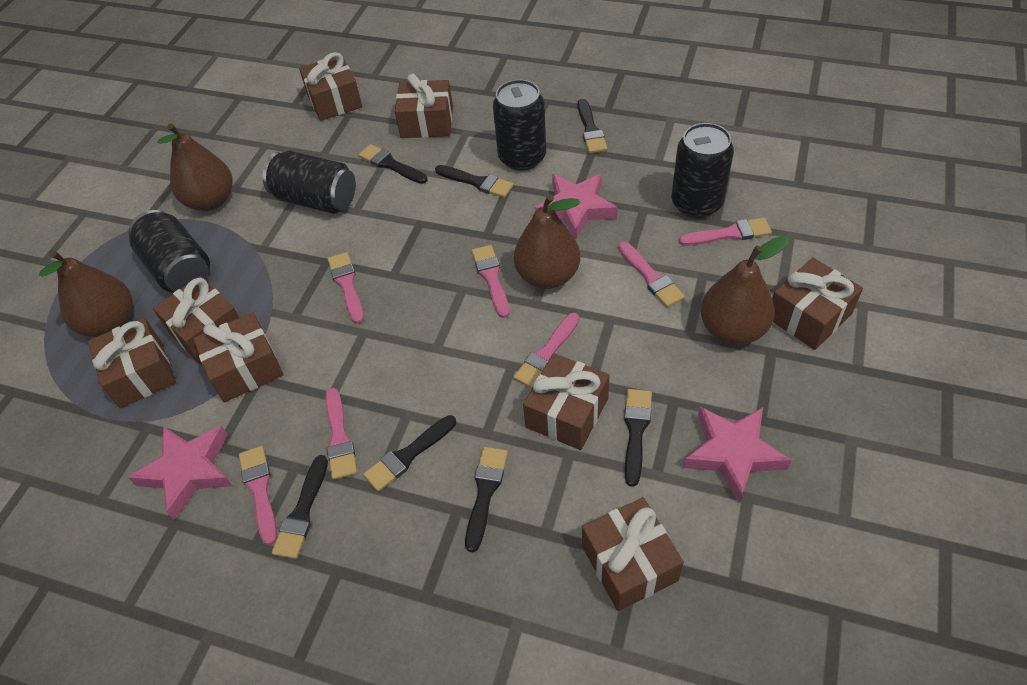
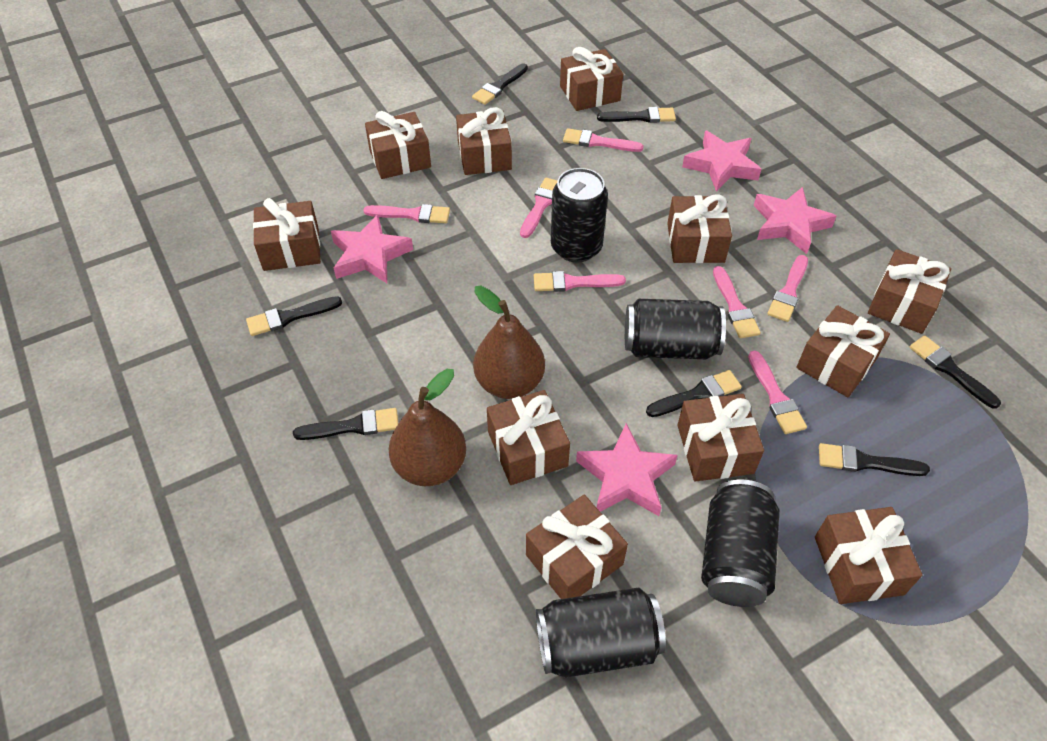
brown gift: 8 -> 11
brown pear: 4 -> 2
pink star: 3 -> 4

